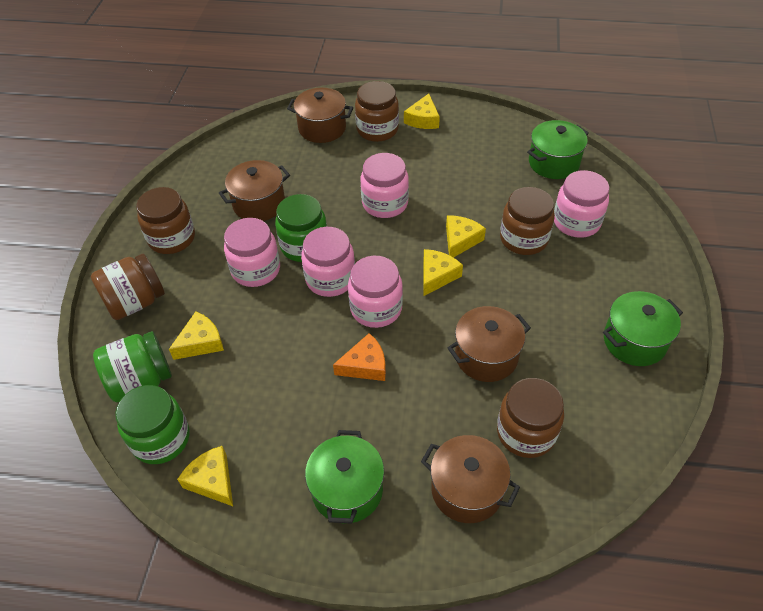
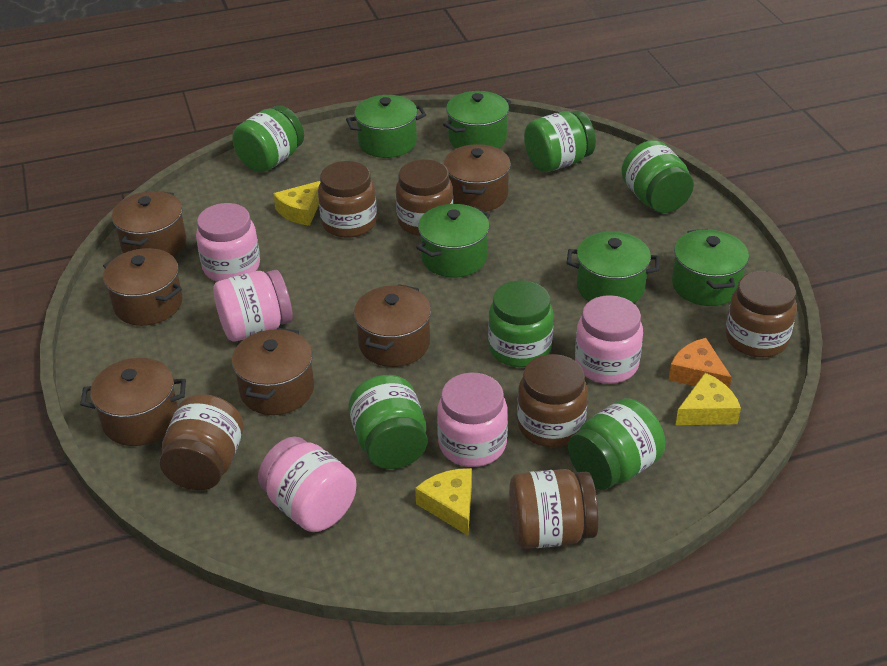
brown jar: 5 -> 6
brown pot: 4 -> 6
green jar: 3 -> 6
green pot: 3 -> 5
yellow cheese: 5 -> 3

